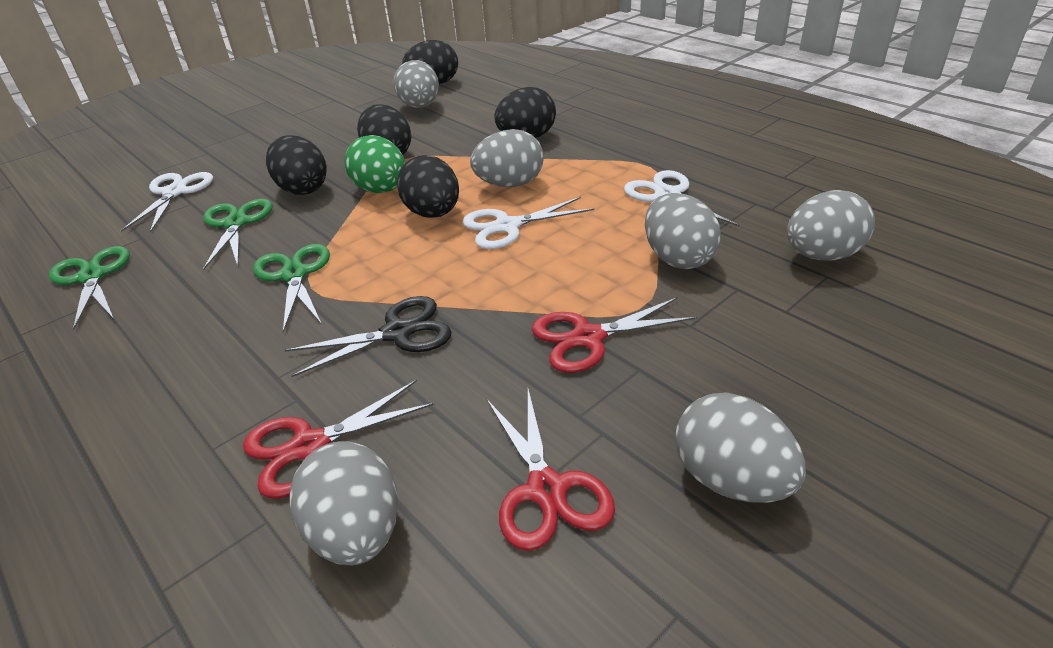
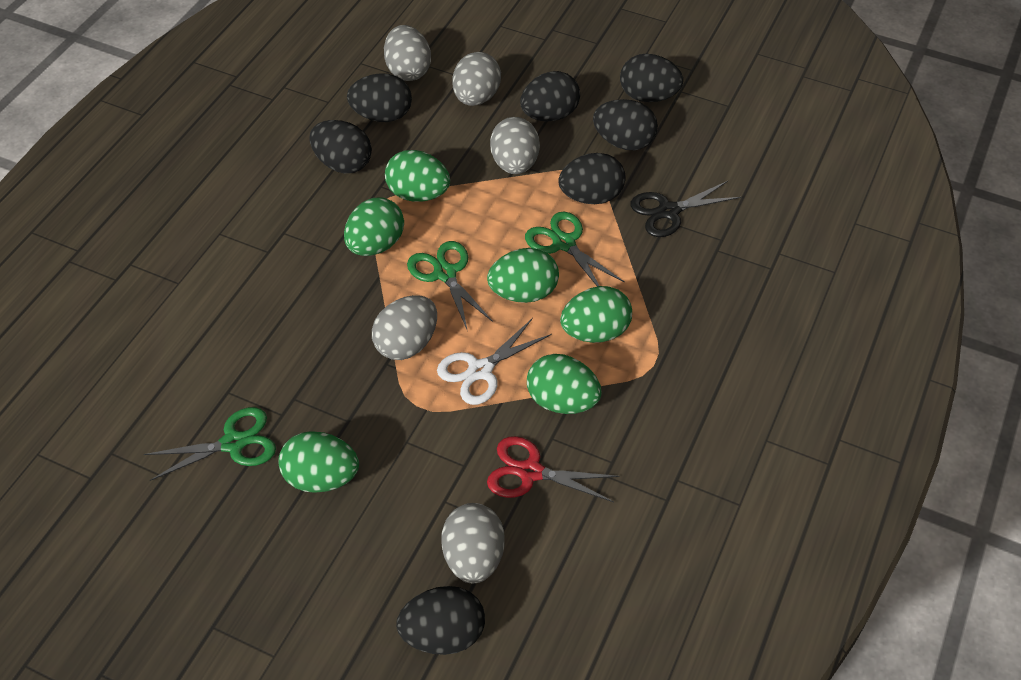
black egg: 5 -> 7
green egg: 1 -> 6
grey egg: 6 -> 5
red scissors: 3 -> 1
white scissors: 3 -> 1

